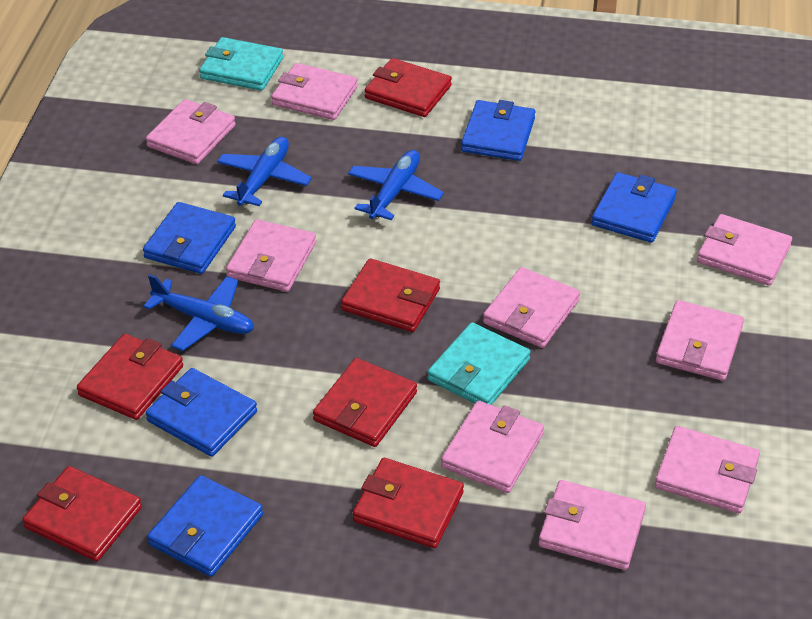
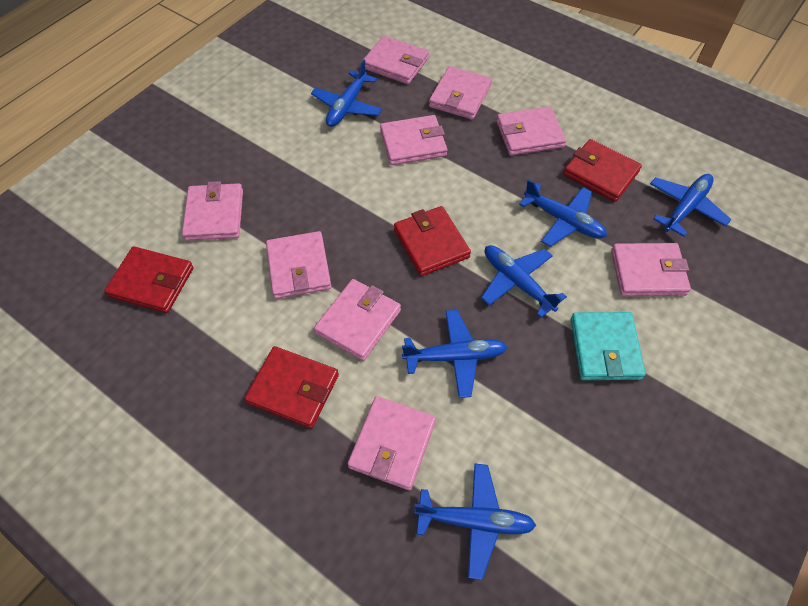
blue plane: 3 -> 6
blue wallet: 5 -> 0
red wallet: 6 -> 4
turquoise wallet: 2 -> 1

